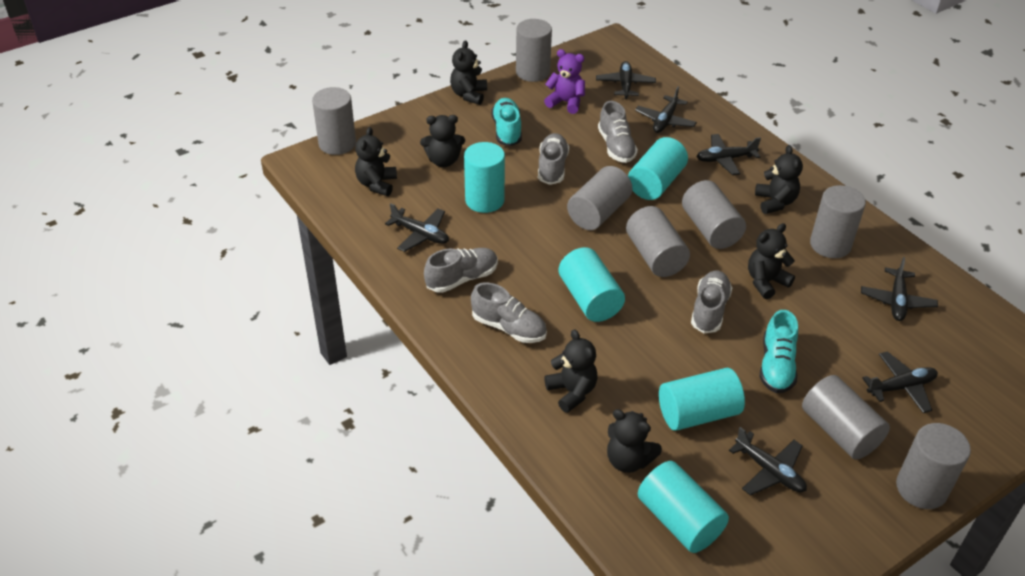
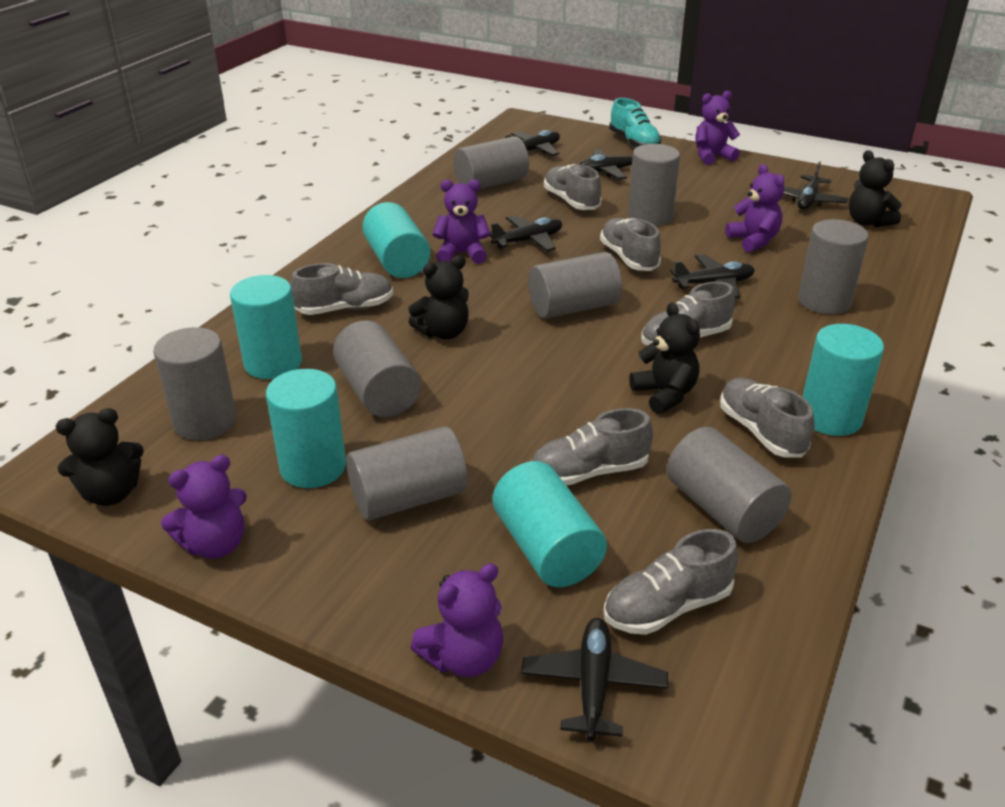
black plane: 7 -> 6
black teddy bear: 7 -> 4
grey shoe: 5 -> 7
purple teddy bear: 1 -> 5
turquoise shoe: 2 -> 1

